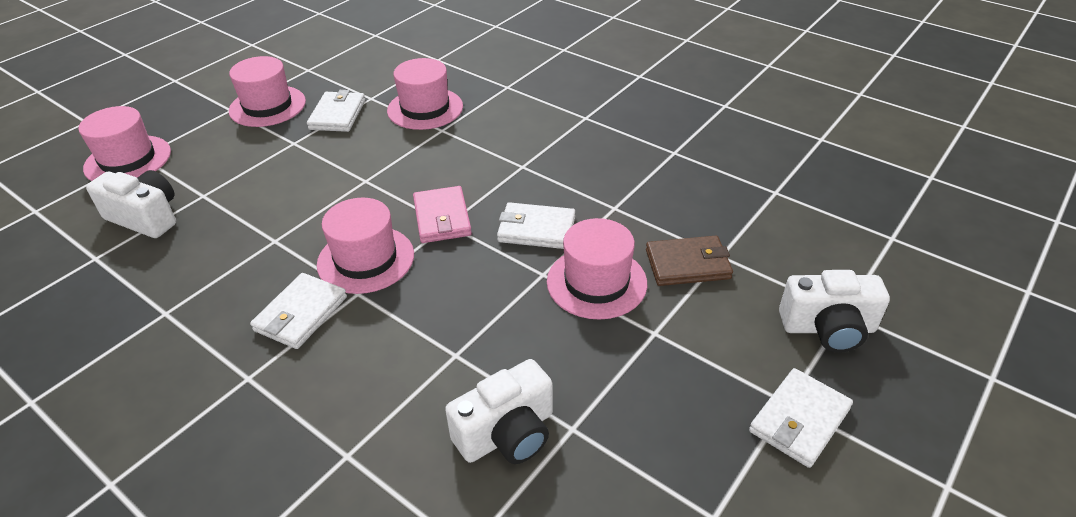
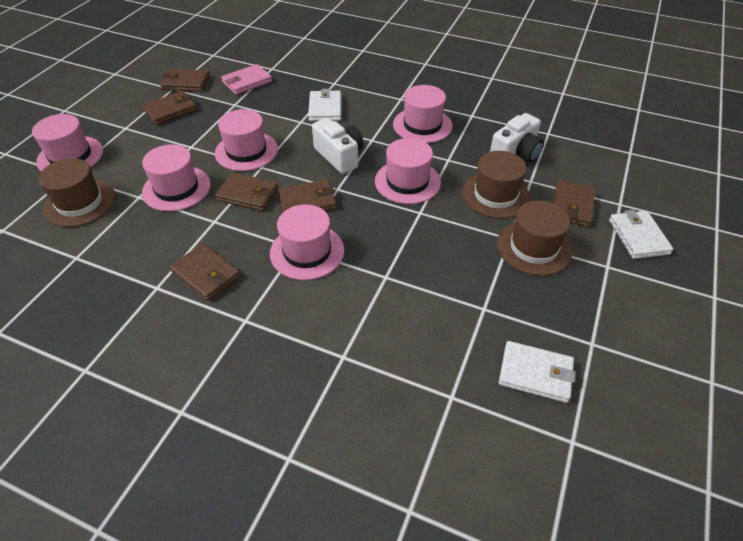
brown hat: 0 -> 3
brown wallet: 1 -> 6
pink hat: 5 -> 6
white camera: 3 -> 2
white wallet: 4 -> 3

